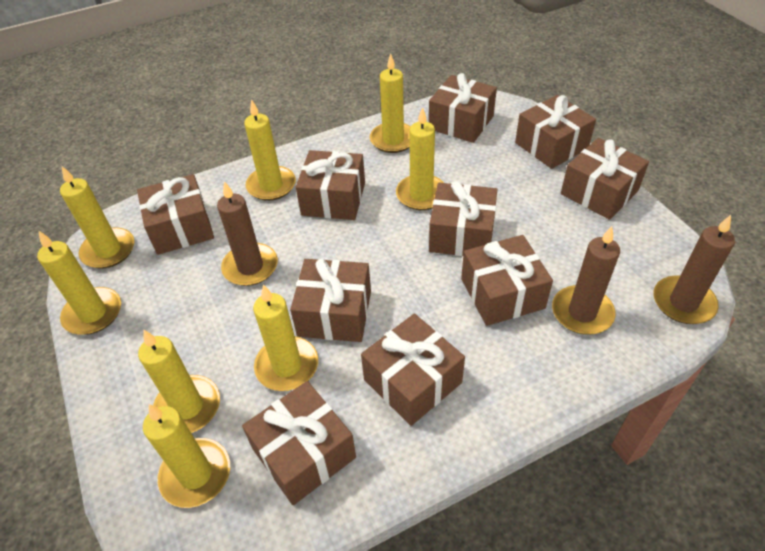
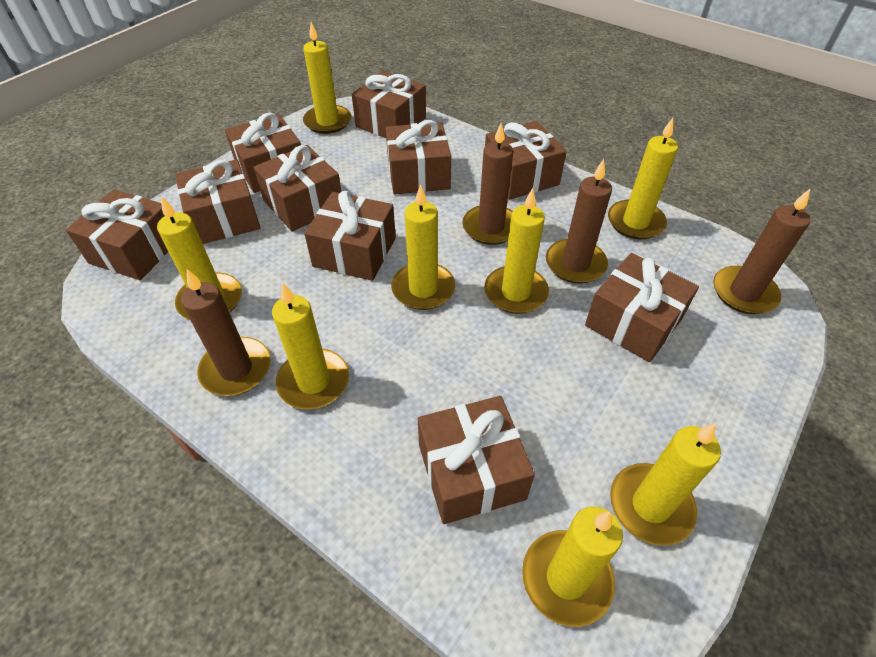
brown candle: 3 -> 4

